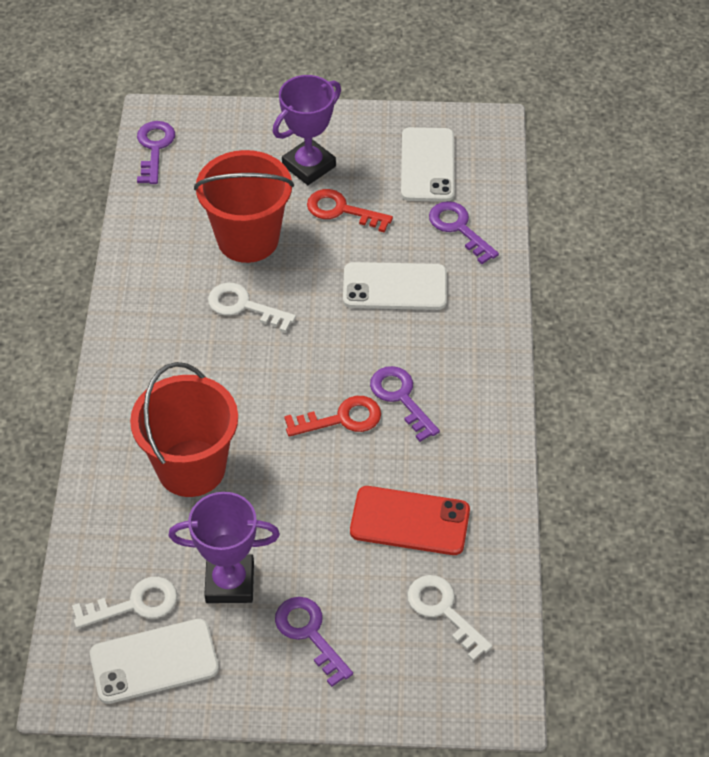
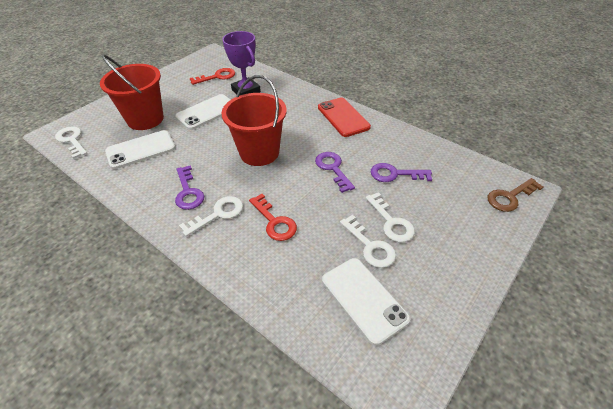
brown key: 0 -> 1
purple key: 4 -> 3
purple trophy: 2 -> 1
white key: 3 -> 4

